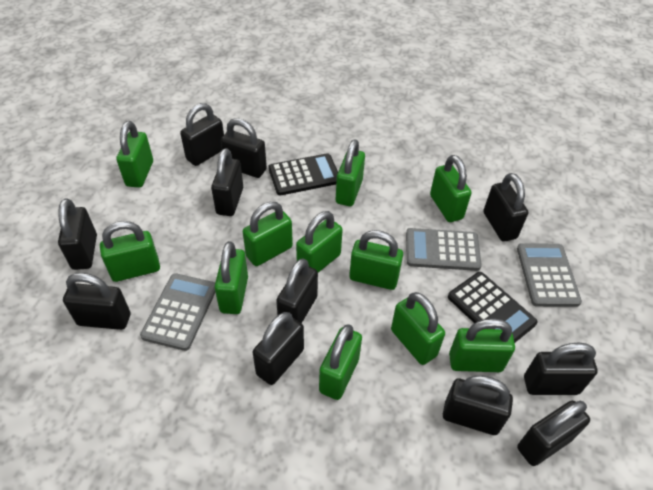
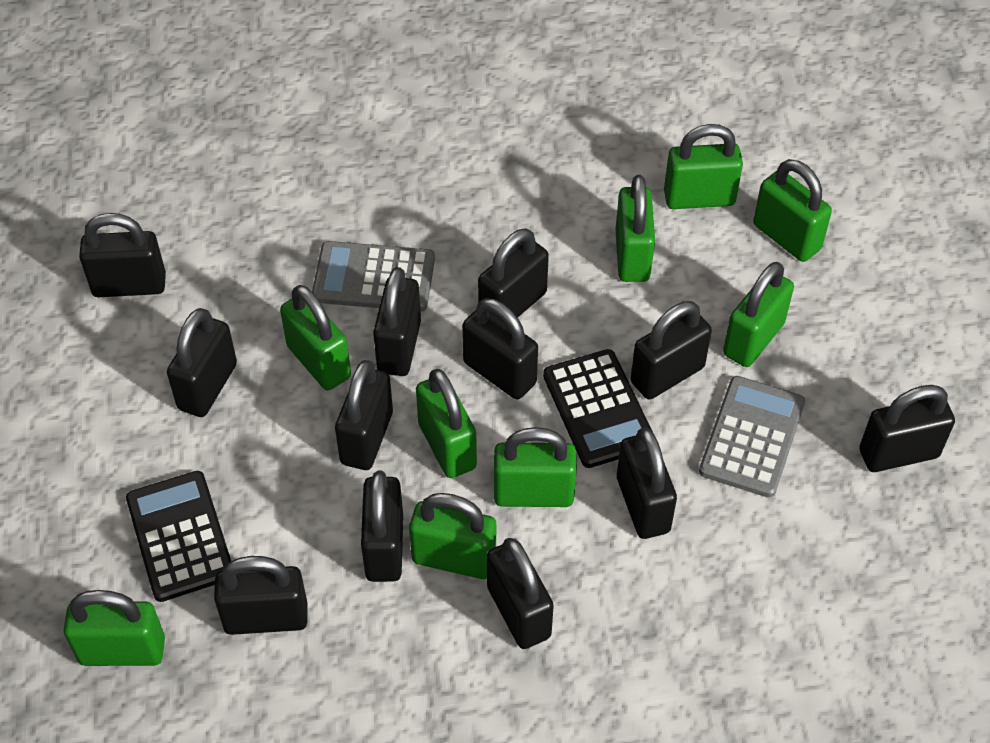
black padlock: 11 -> 12
green padlock: 11 -> 9
grey calculator: 3 -> 2

